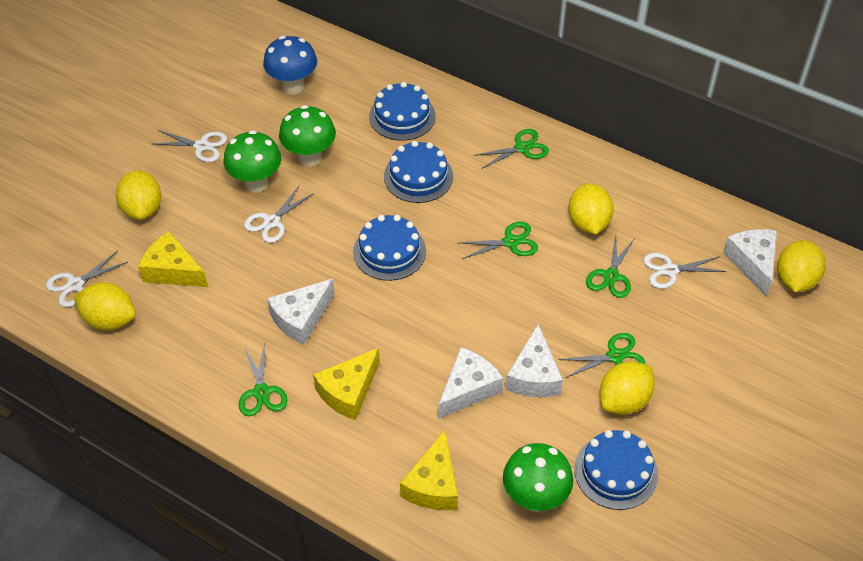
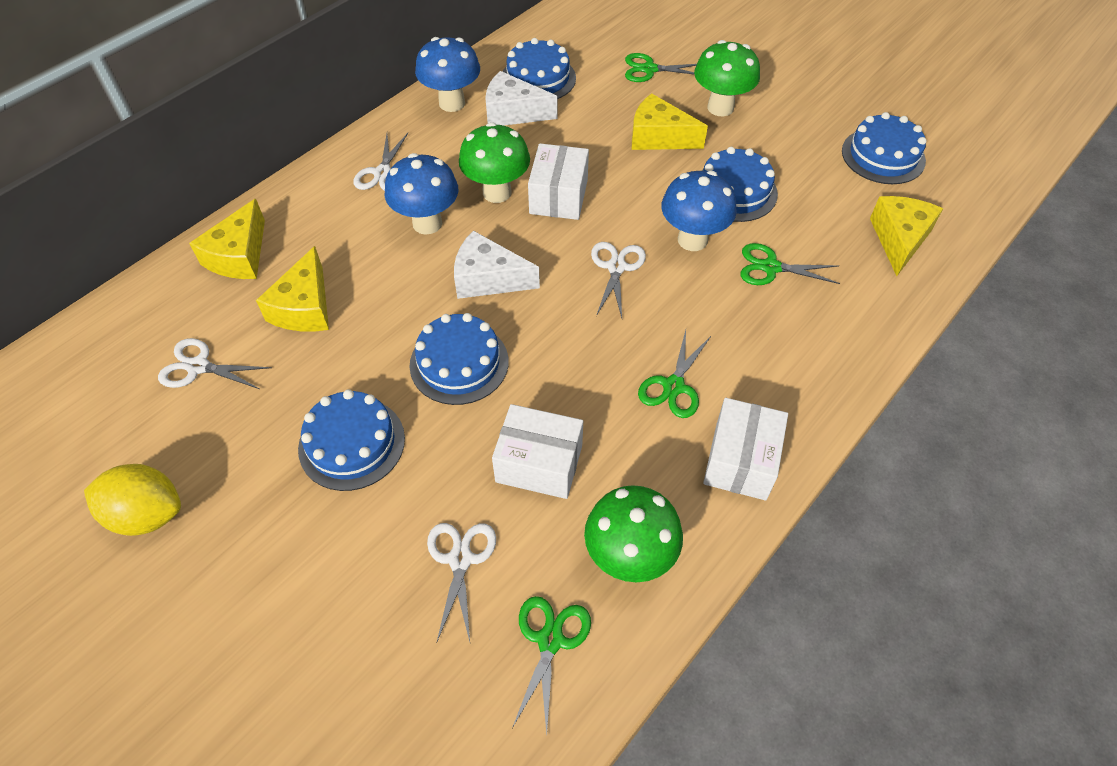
blue cake: 4 -> 5
blue mushroom: 1 -> 3
green scissors: 5 -> 4
white box: 0 -> 3
white cheese: 4 -> 2
yellow cheese: 3 -> 4
yellow lemon: 5 -> 1

